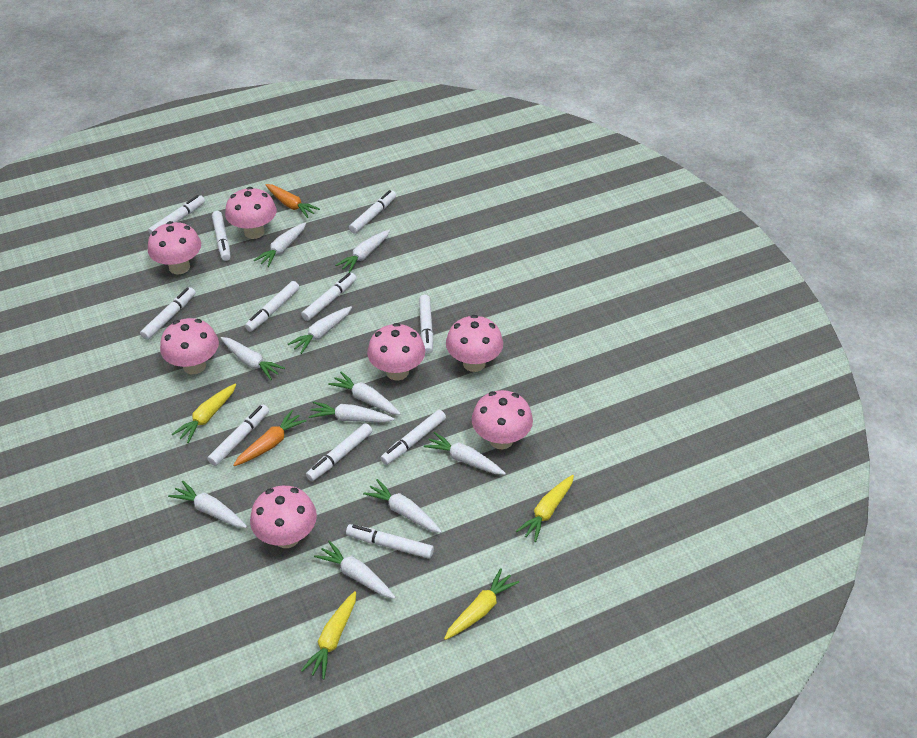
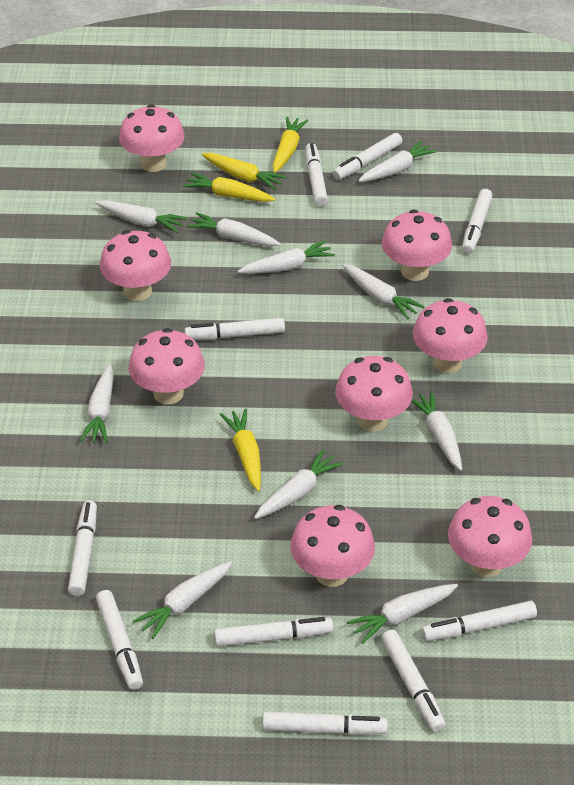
orange carrot: 2 -> 0
pink mushroom: 7 -> 8
white marker: 11 -> 10

